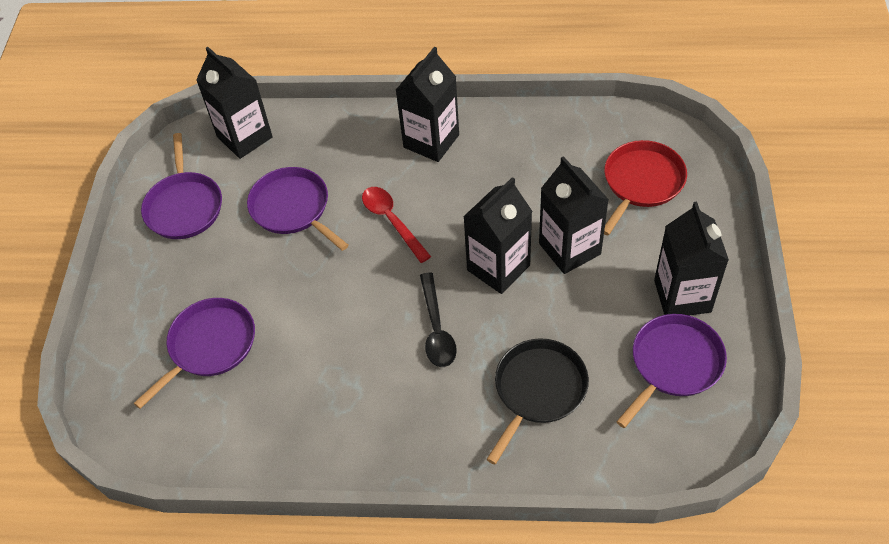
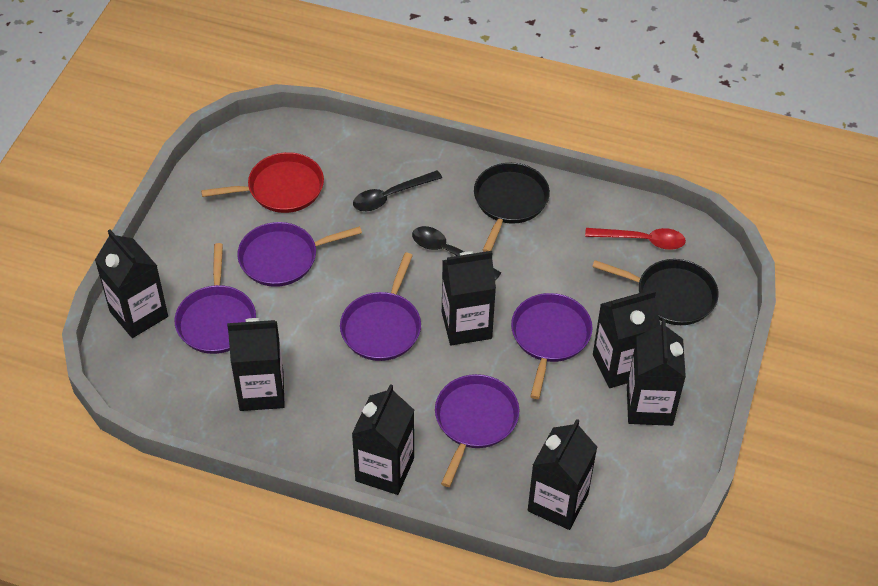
black carton: 5 -> 7
black pan: 1 -> 2
black spoon: 1 -> 2
purple pan: 4 -> 5

